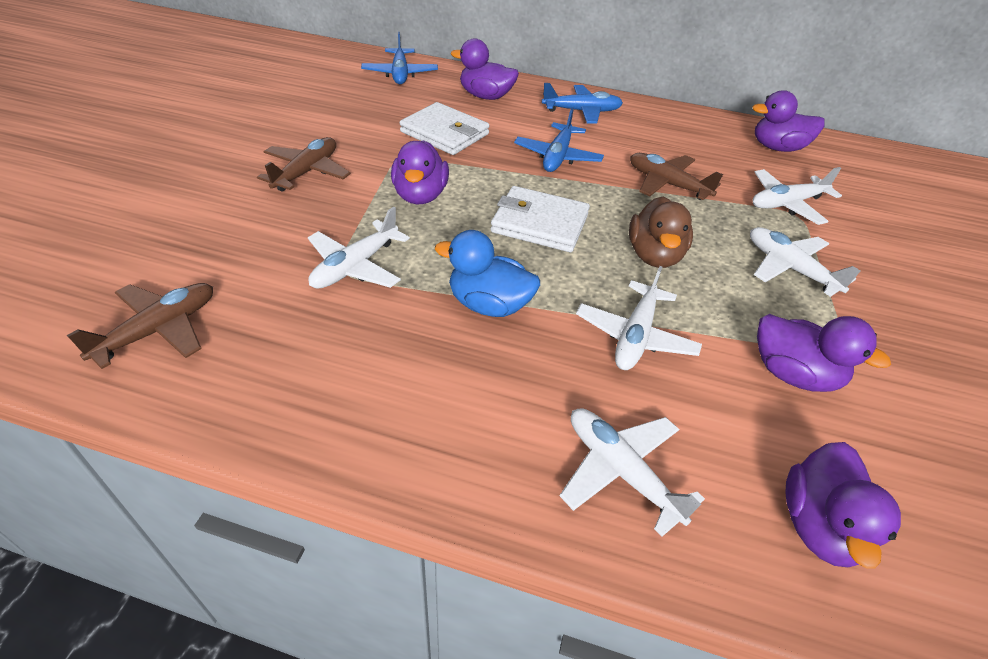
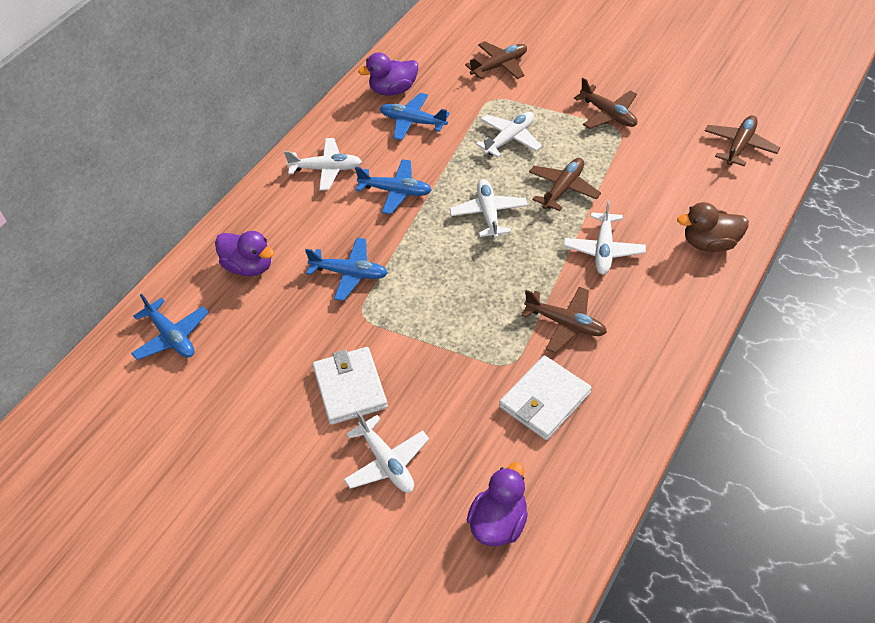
blue duck: 1 -> 0
blue plane: 3 -> 4
brown plane: 3 -> 5
purple duck: 5 -> 3

